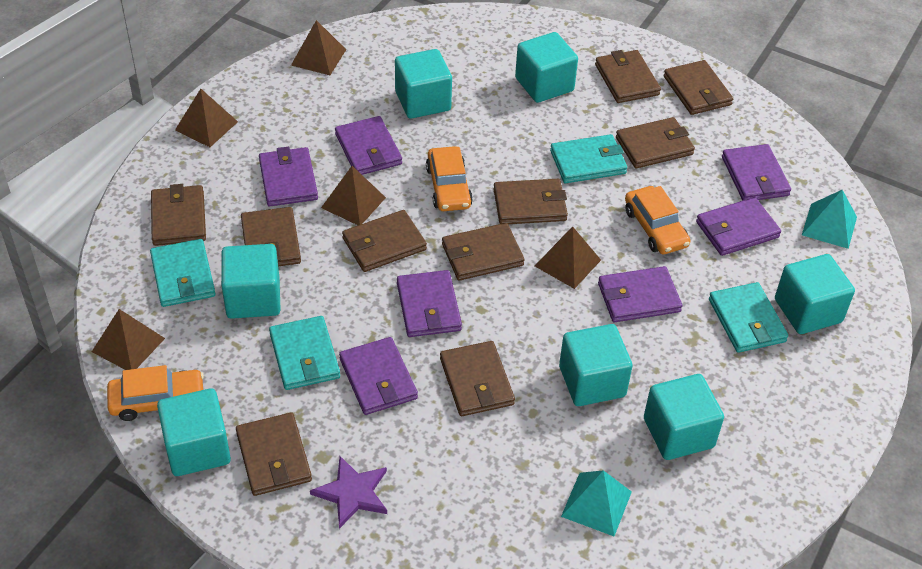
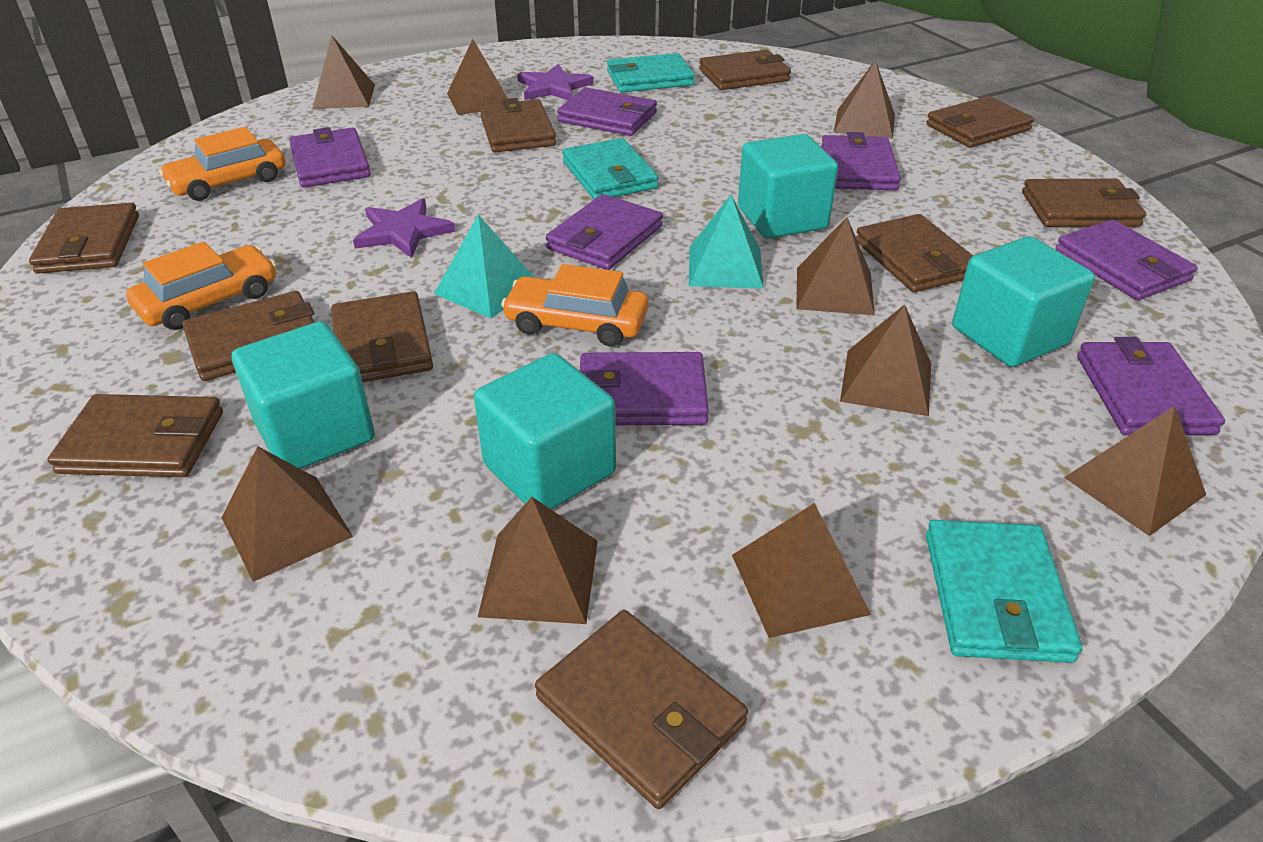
brown pyramid: 5 -> 9
purple star: 1 -> 2
turquoise cube: 7 -> 4
turquoise wallet: 4 -> 3

